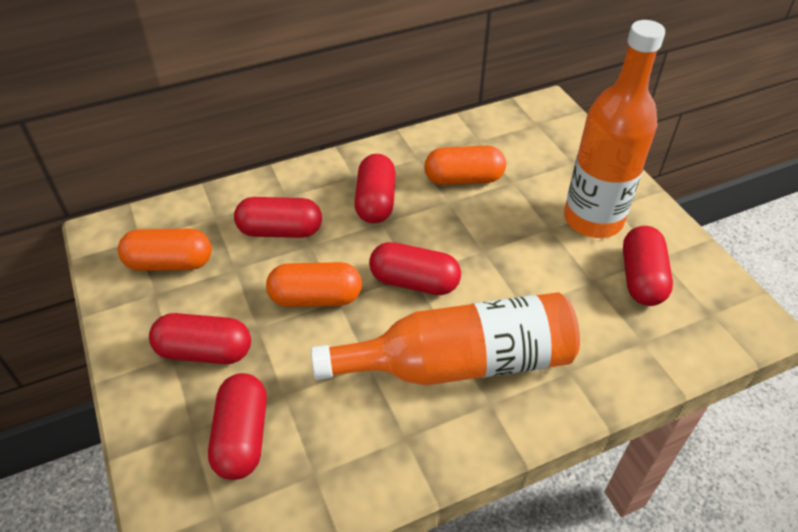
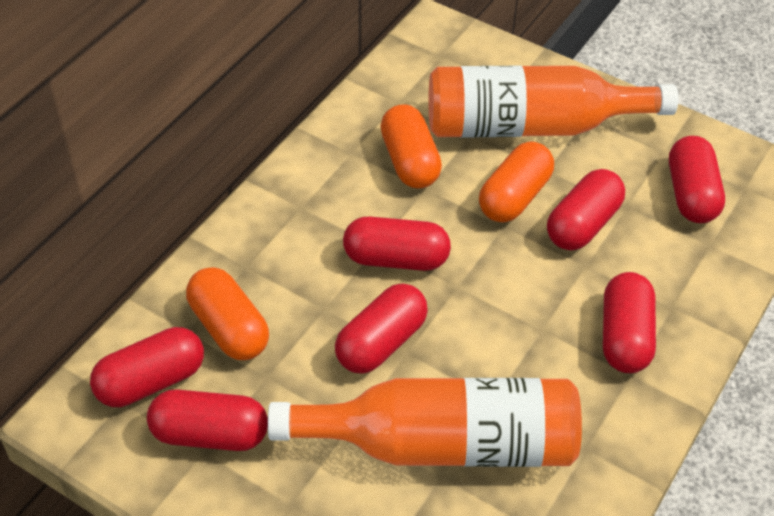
red capsule: 6 -> 7

